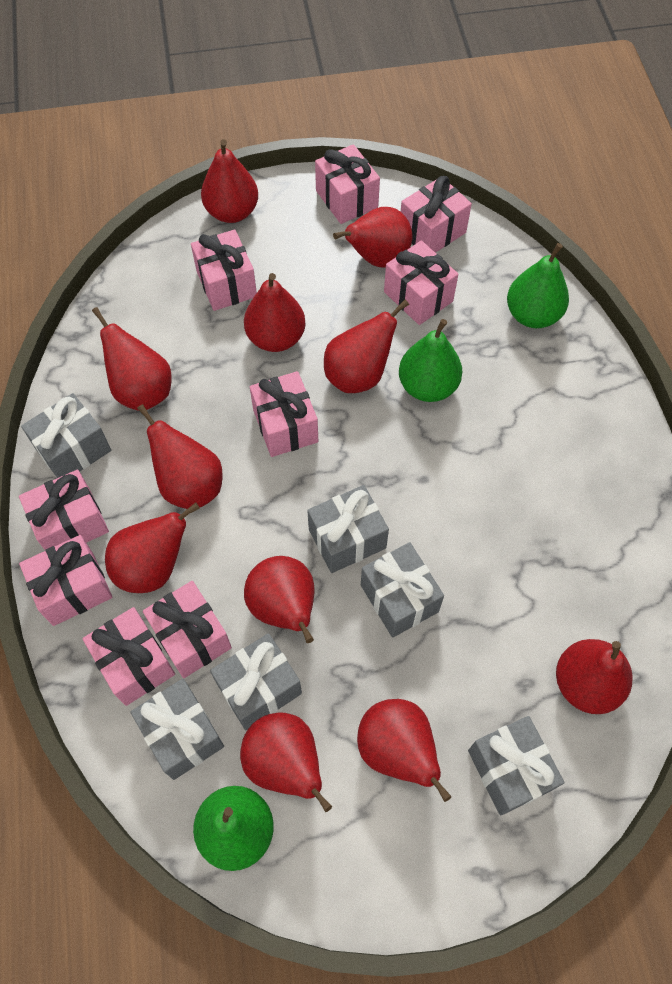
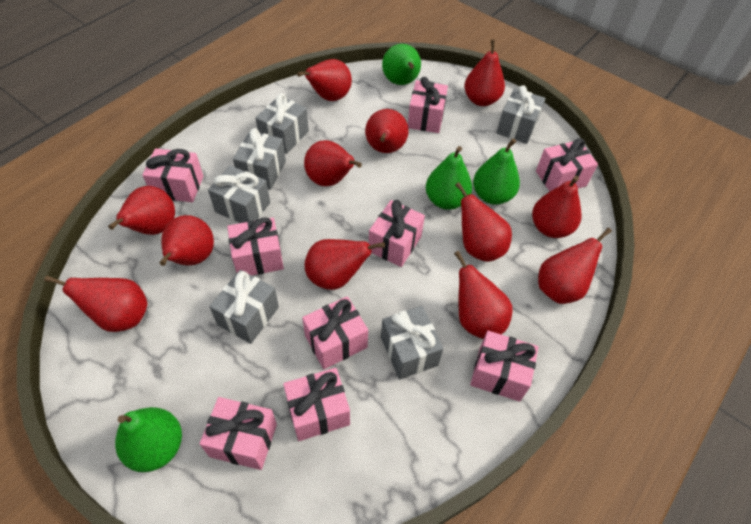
green pear: 3 -> 4
red pear: 11 -> 12

